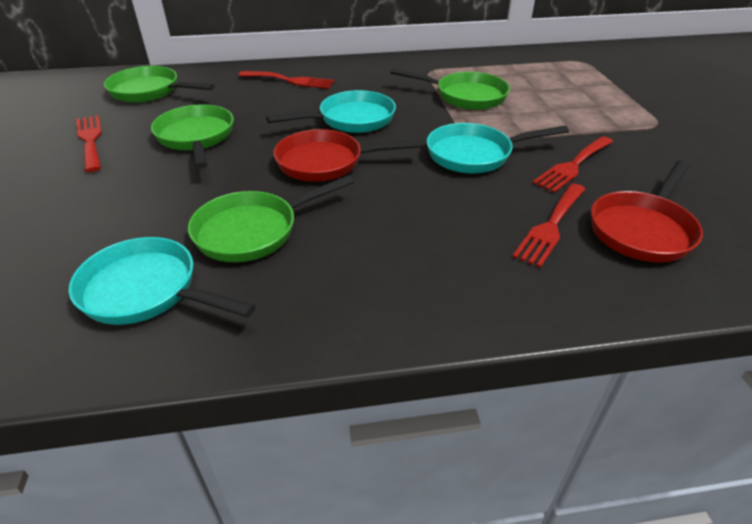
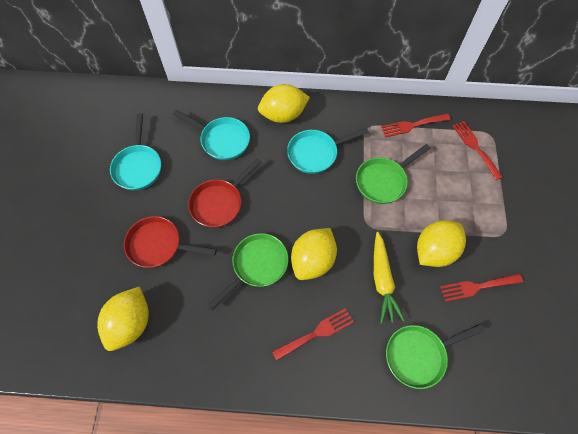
green pan: 4 -> 3
yellow carrot: 0 -> 1
yellow lemon: 0 -> 4

